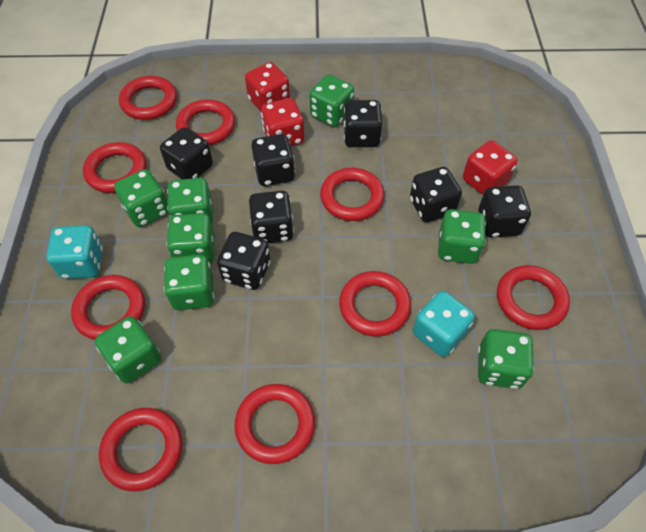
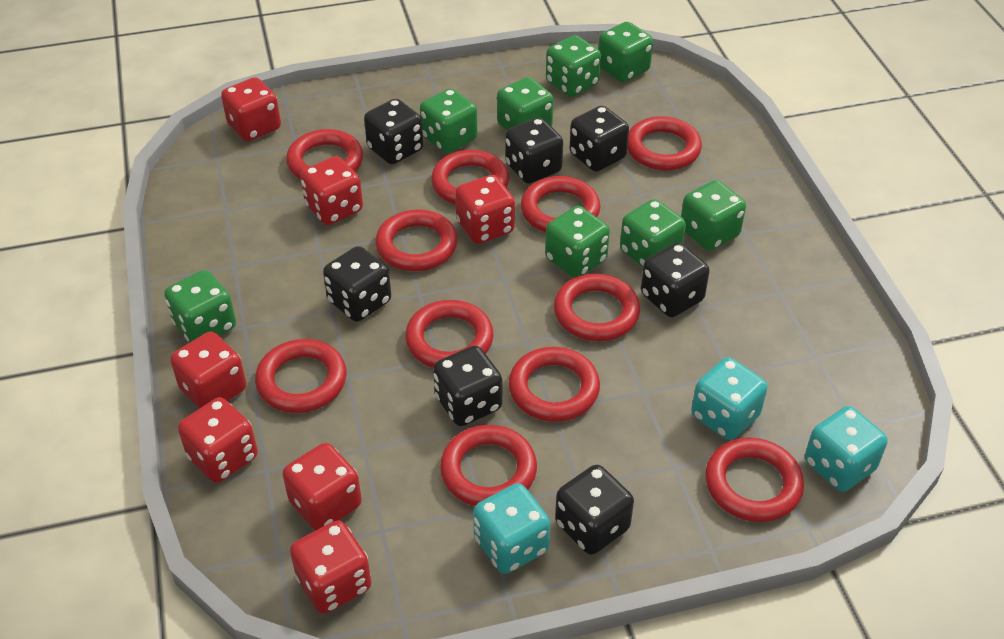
red dice: 3 -> 7
red ring: 9 -> 11
turquoise dice: 2 -> 3

